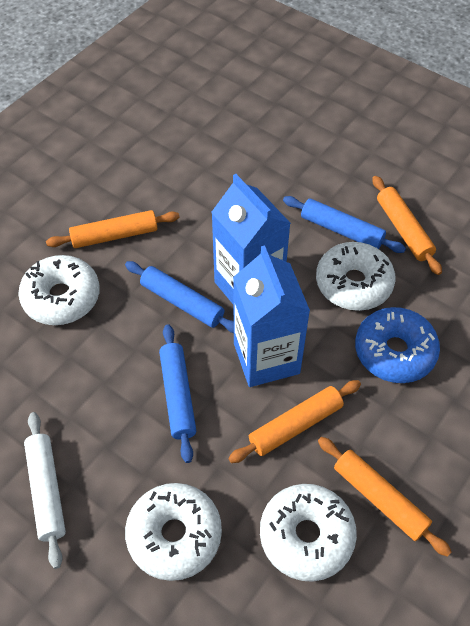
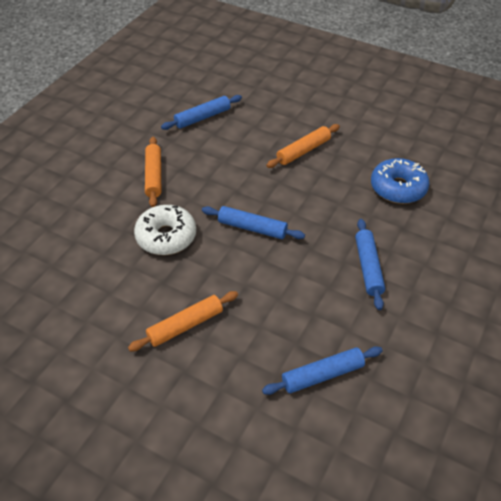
blue carton: 2 -> 0
blue rolling pin: 3 -> 4
orange rolling pin: 4 -> 3
white donut: 4 -> 1
white rolling pin: 1 -> 0

